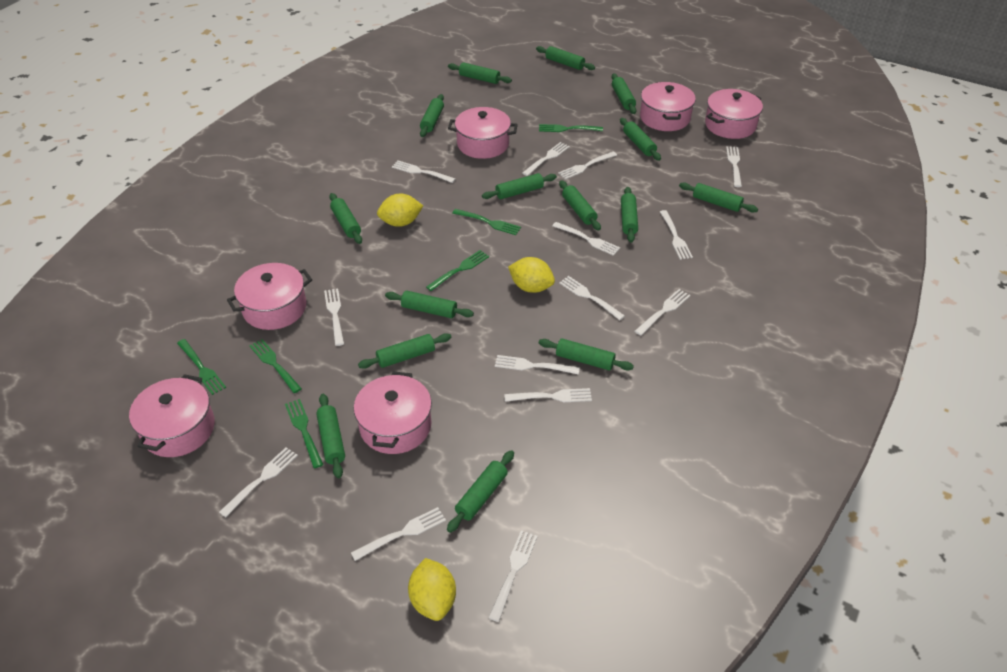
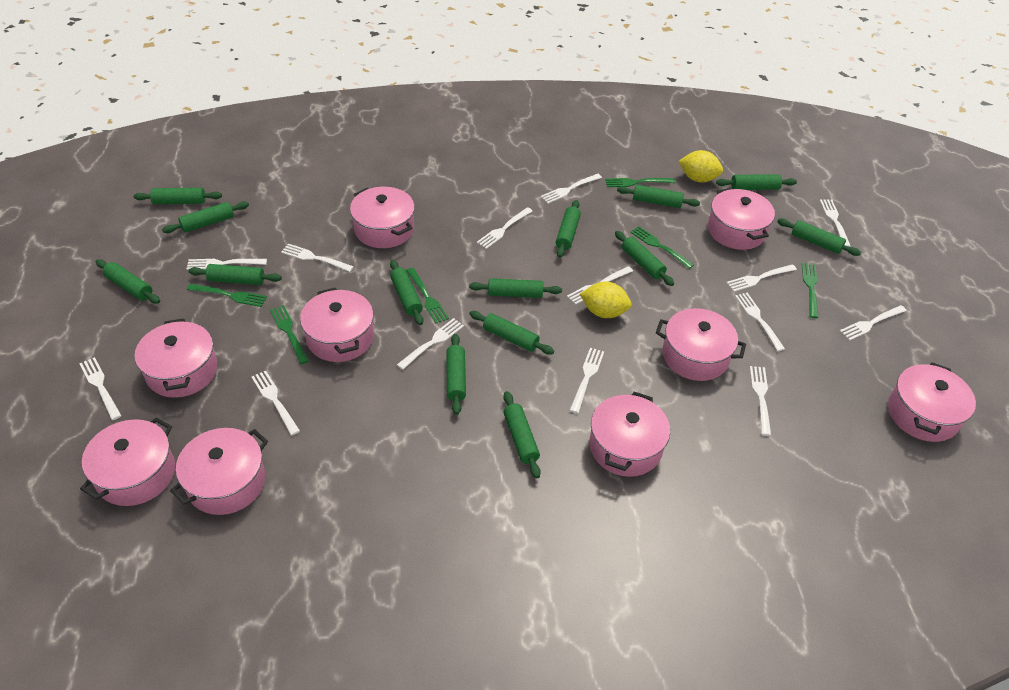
green rolling pin: 15 -> 14
pink pot: 6 -> 9
yellow lemon: 3 -> 2

